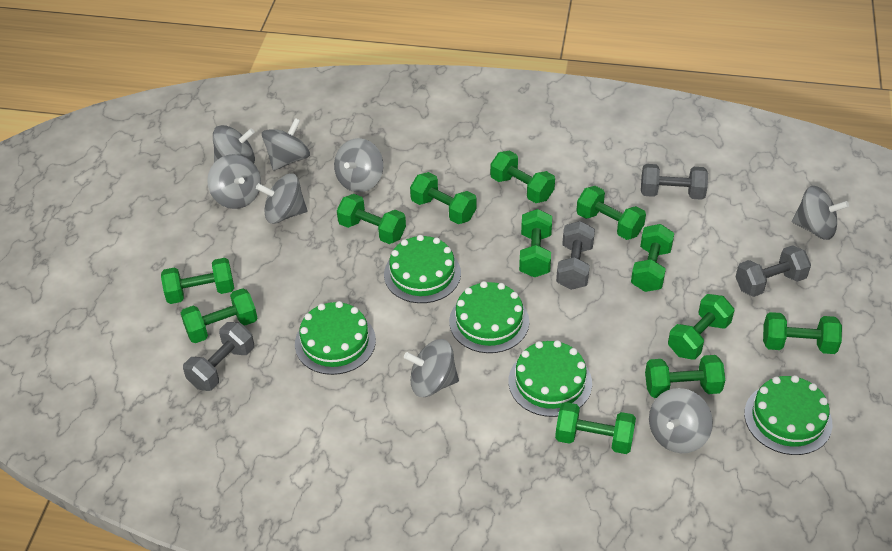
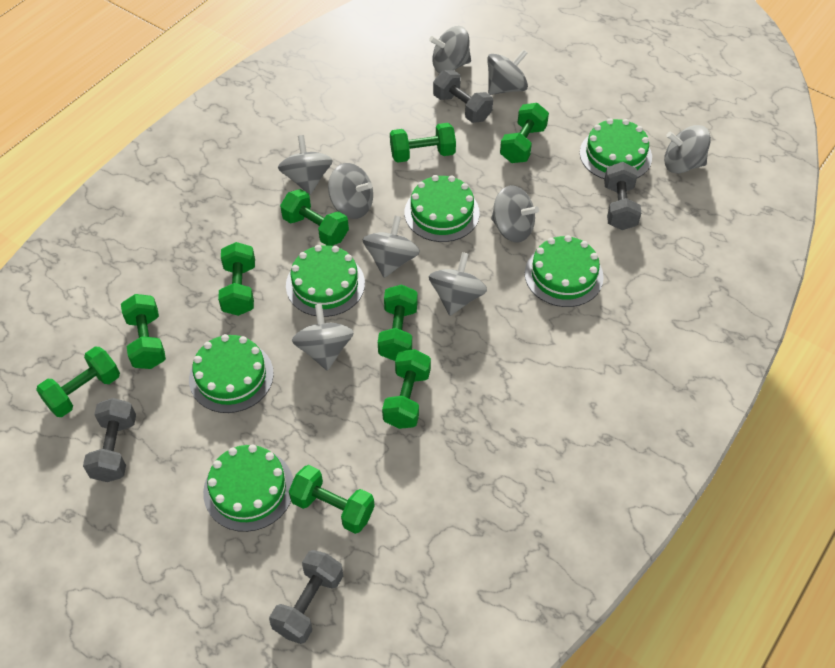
green cake: 5 -> 6
green dumbbell: 12 -> 9
grey spinning top: 8 -> 9

